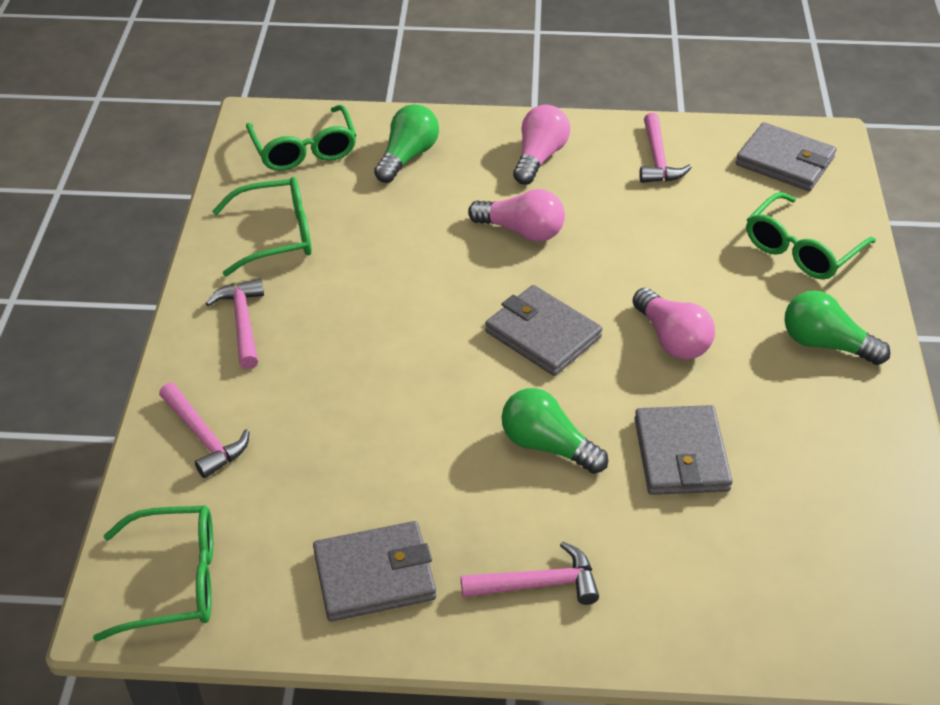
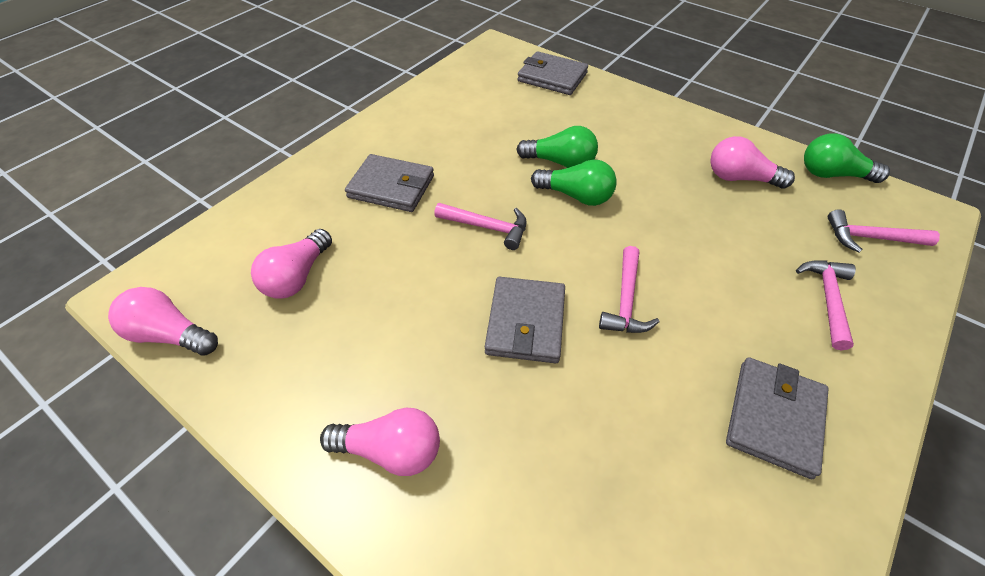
green glasses: 4 -> 0
pink light bulb: 3 -> 4

